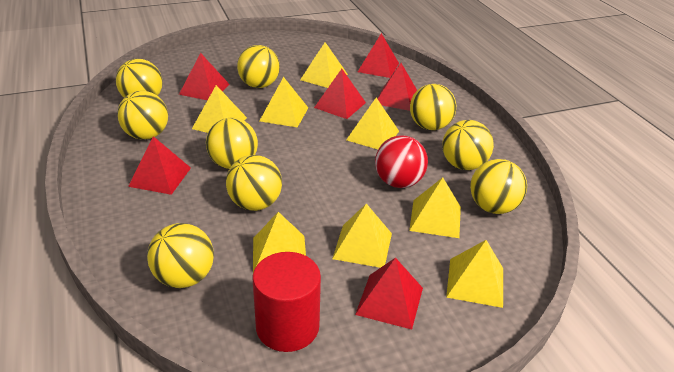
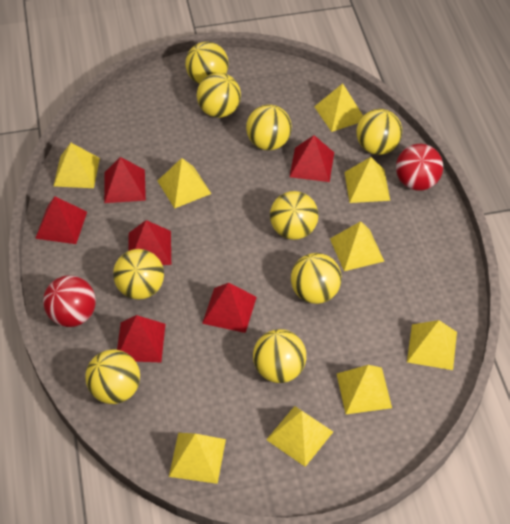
red ball: 1 -> 2
red cylinder: 1 -> 0
yellow pyramid: 8 -> 9

